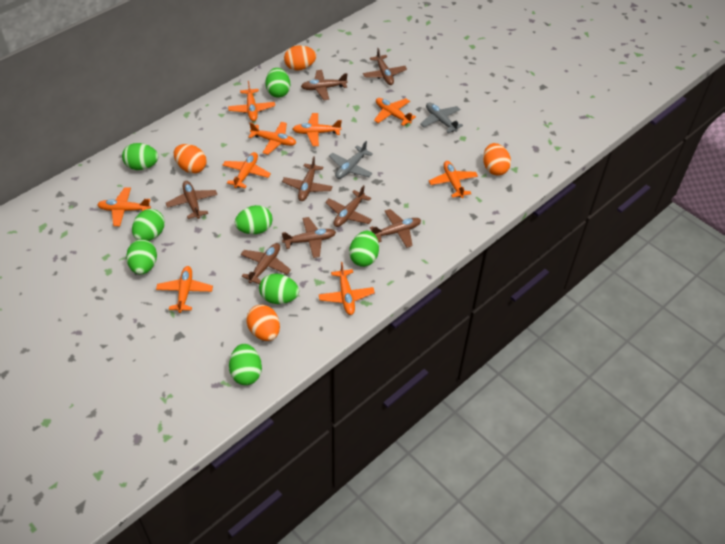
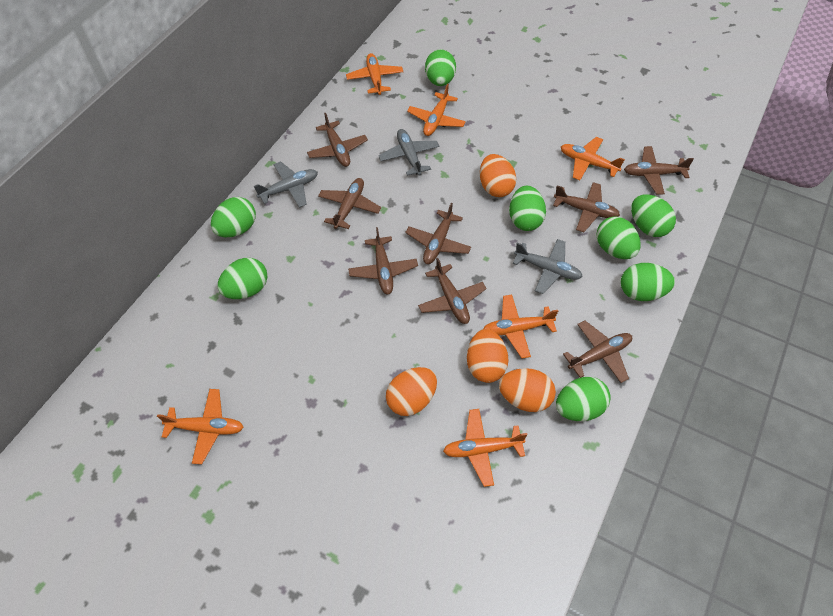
grey plane: 2 -> 3
orange plane: 9 -> 6

